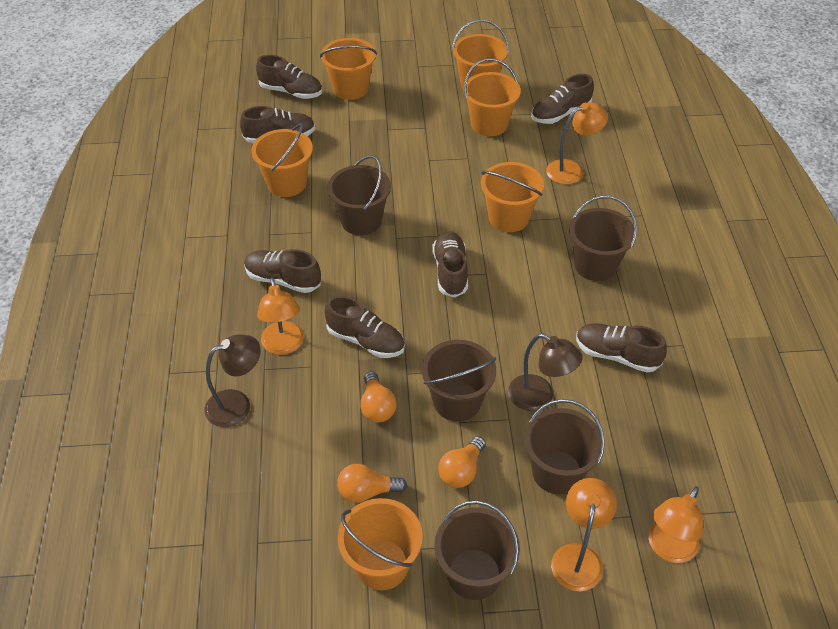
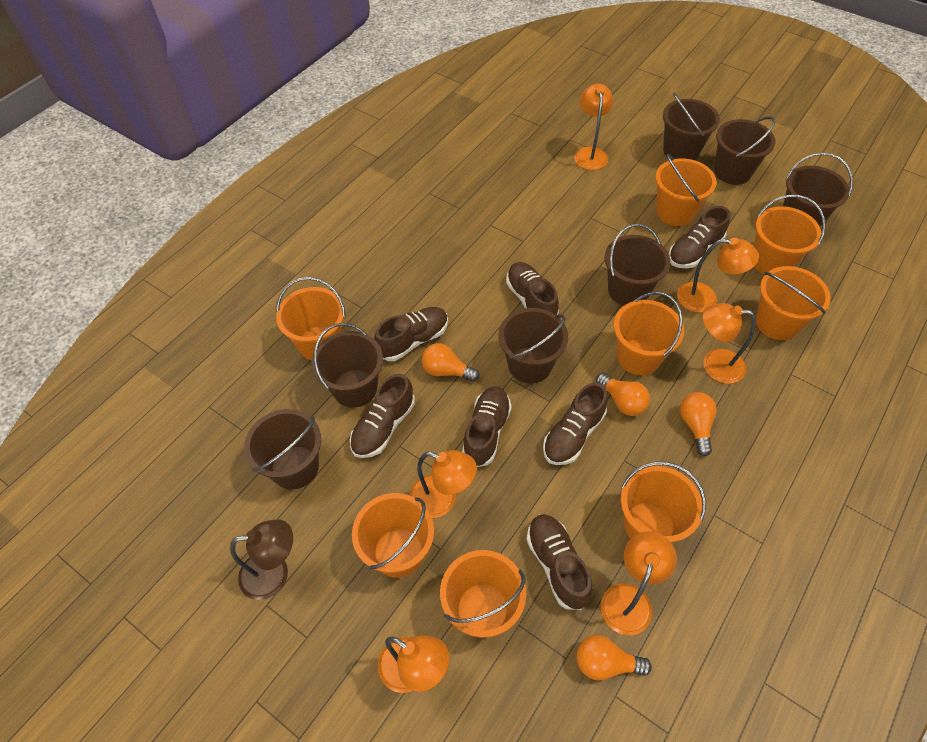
brown bucket: 5 -> 7
brown lamp: 2 -> 1
orange bucket: 6 -> 8
orange lamp: 4 -> 6
orange light bulb: 3 -> 4

